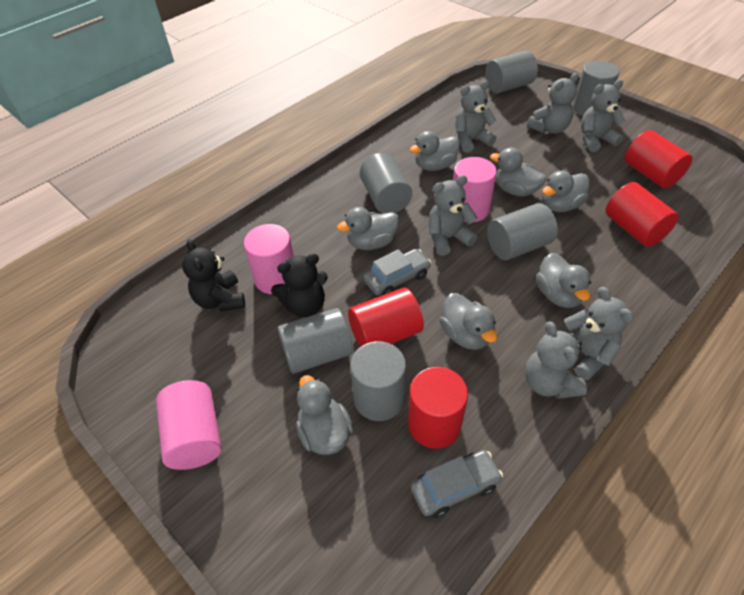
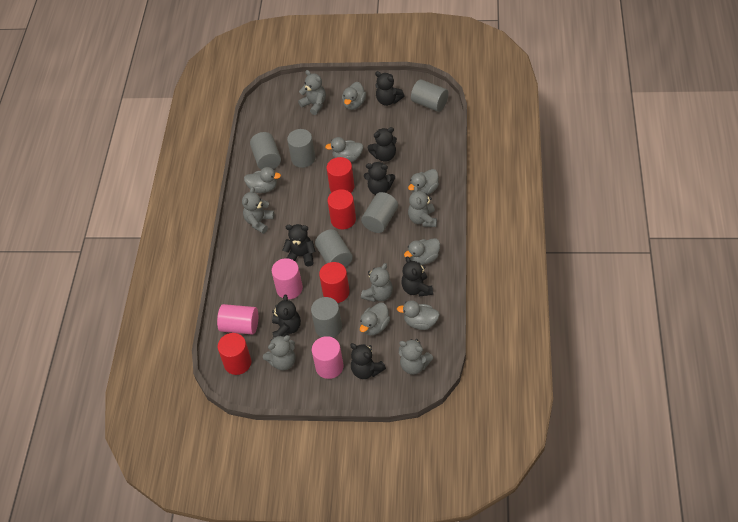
black teddy bear: 2 -> 7
grey car: 2 -> 0

